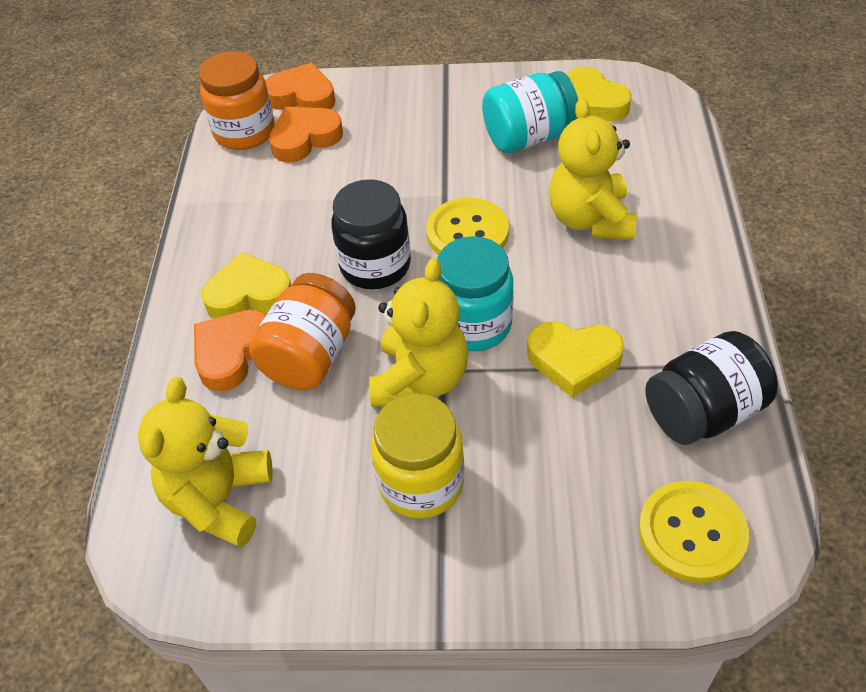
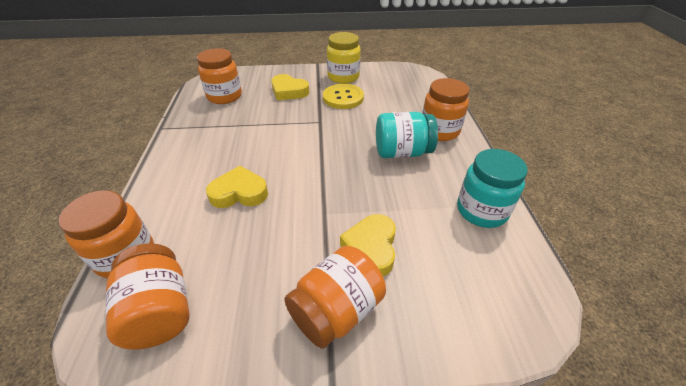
black jar: 2 -> 0
orange heart: 3 -> 0
orange jar: 2 -> 5
yellow button: 2 -> 1
yellow teddy bear: 3 -> 0

